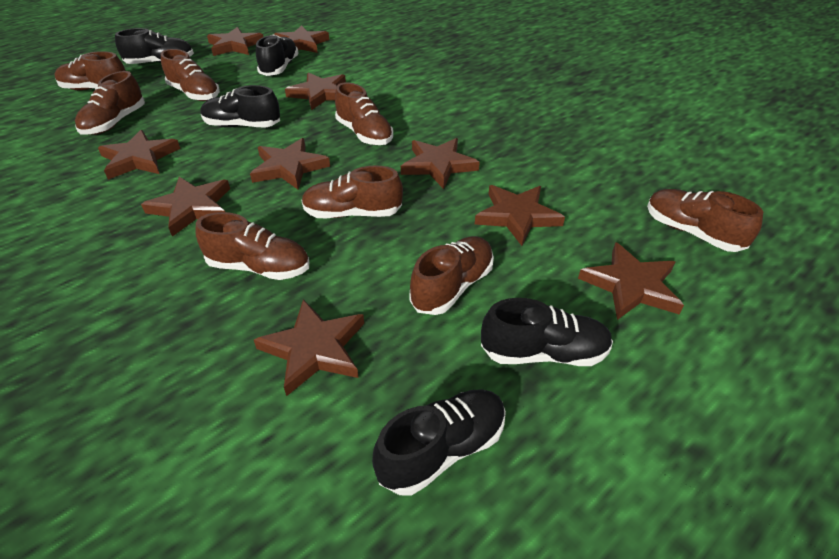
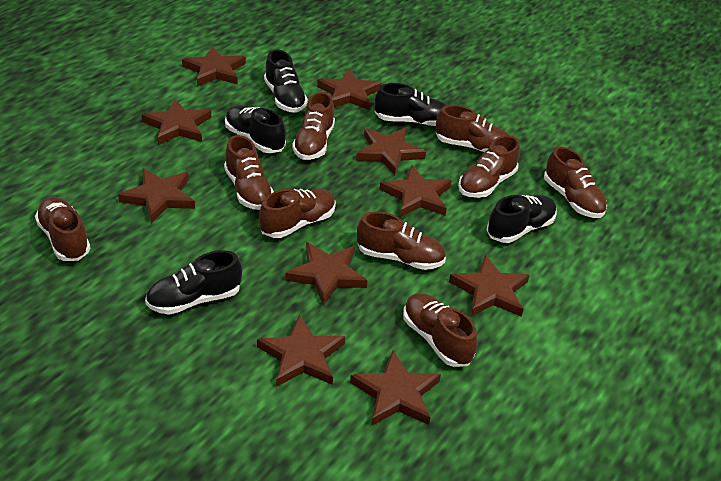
brown shoe: 8 -> 9

